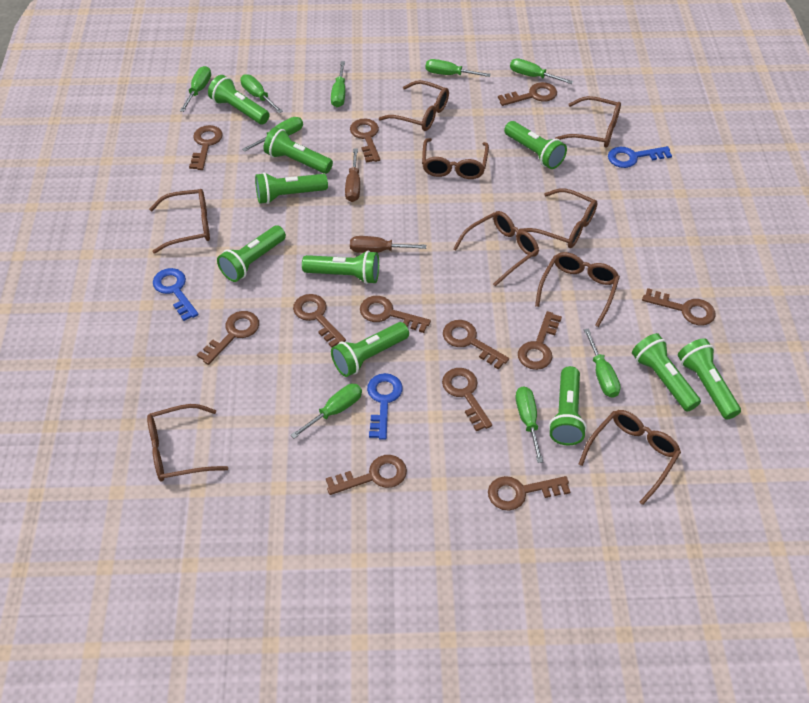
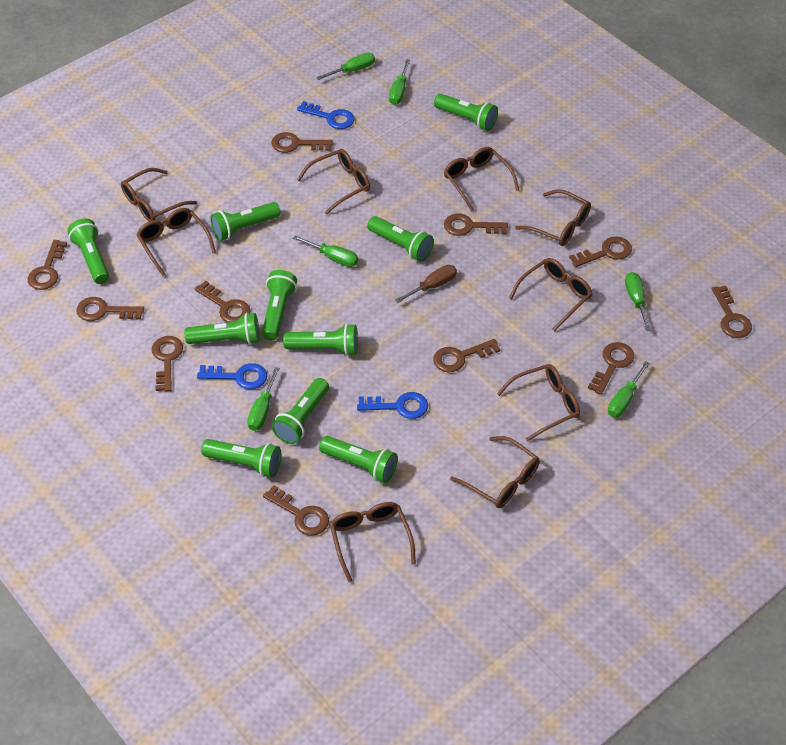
brown key: 12 -> 11
brown screwdriver: 2 -> 1
green screwdriver: 9 -> 6

